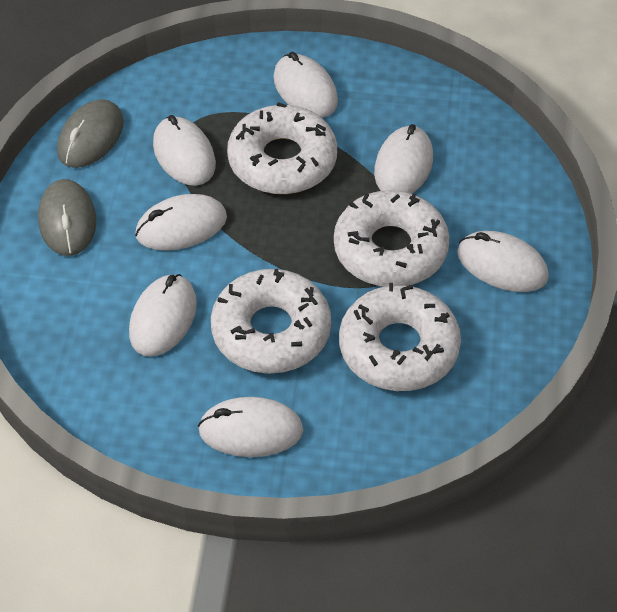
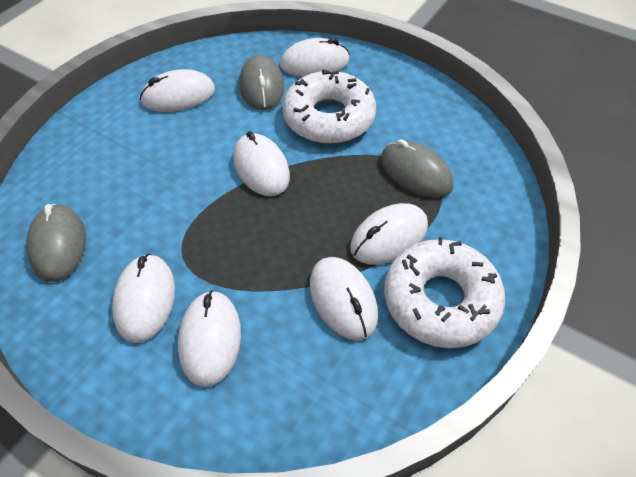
grey mouse: 2 -> 3
white donut: 4 -> 2

